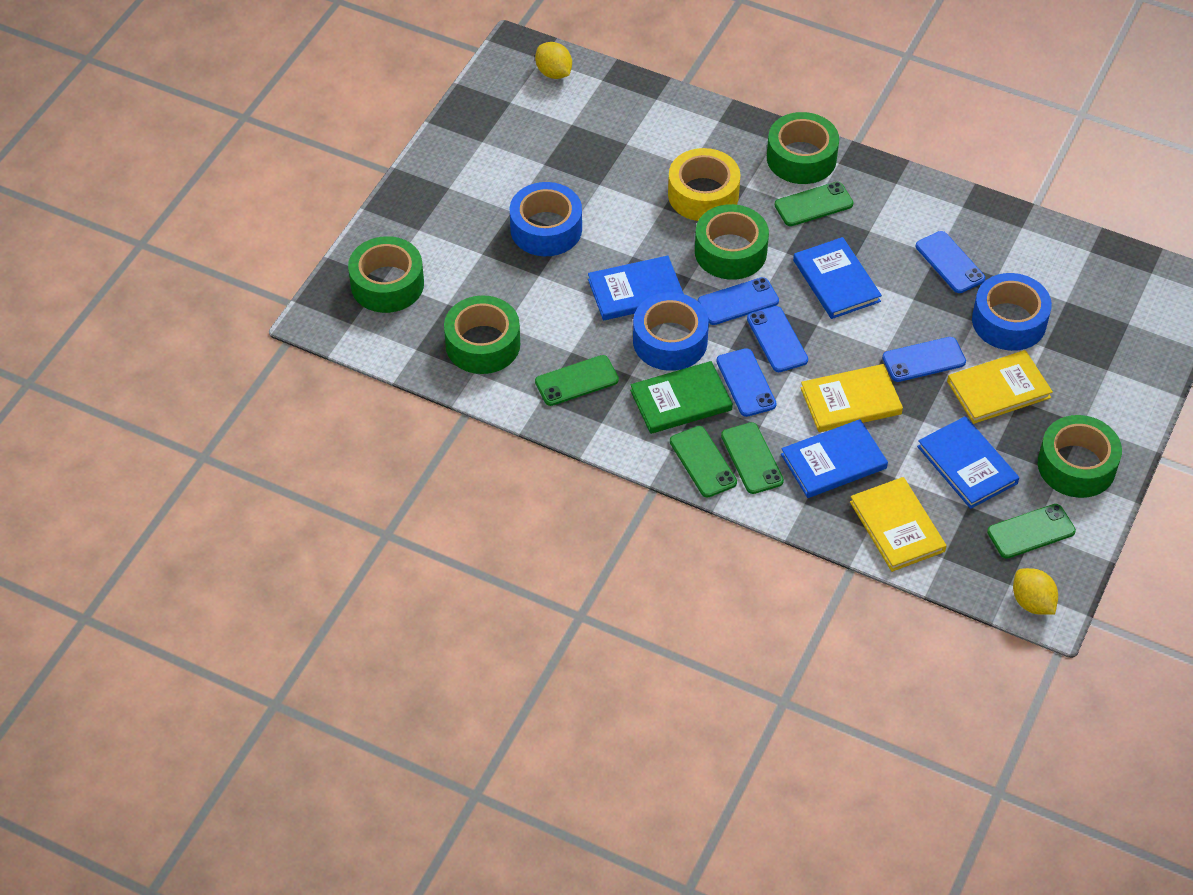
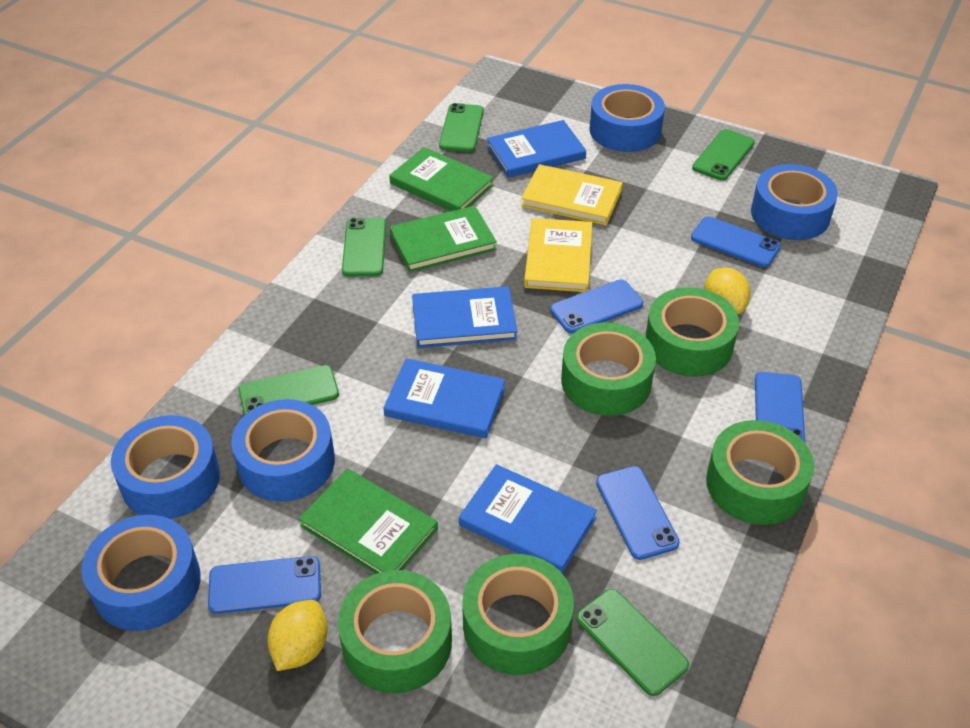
blue tape: 3 -> 5
green book: 1 -> 3
yellow book: 3 -> 2
yellow tape: 1 -> 0

